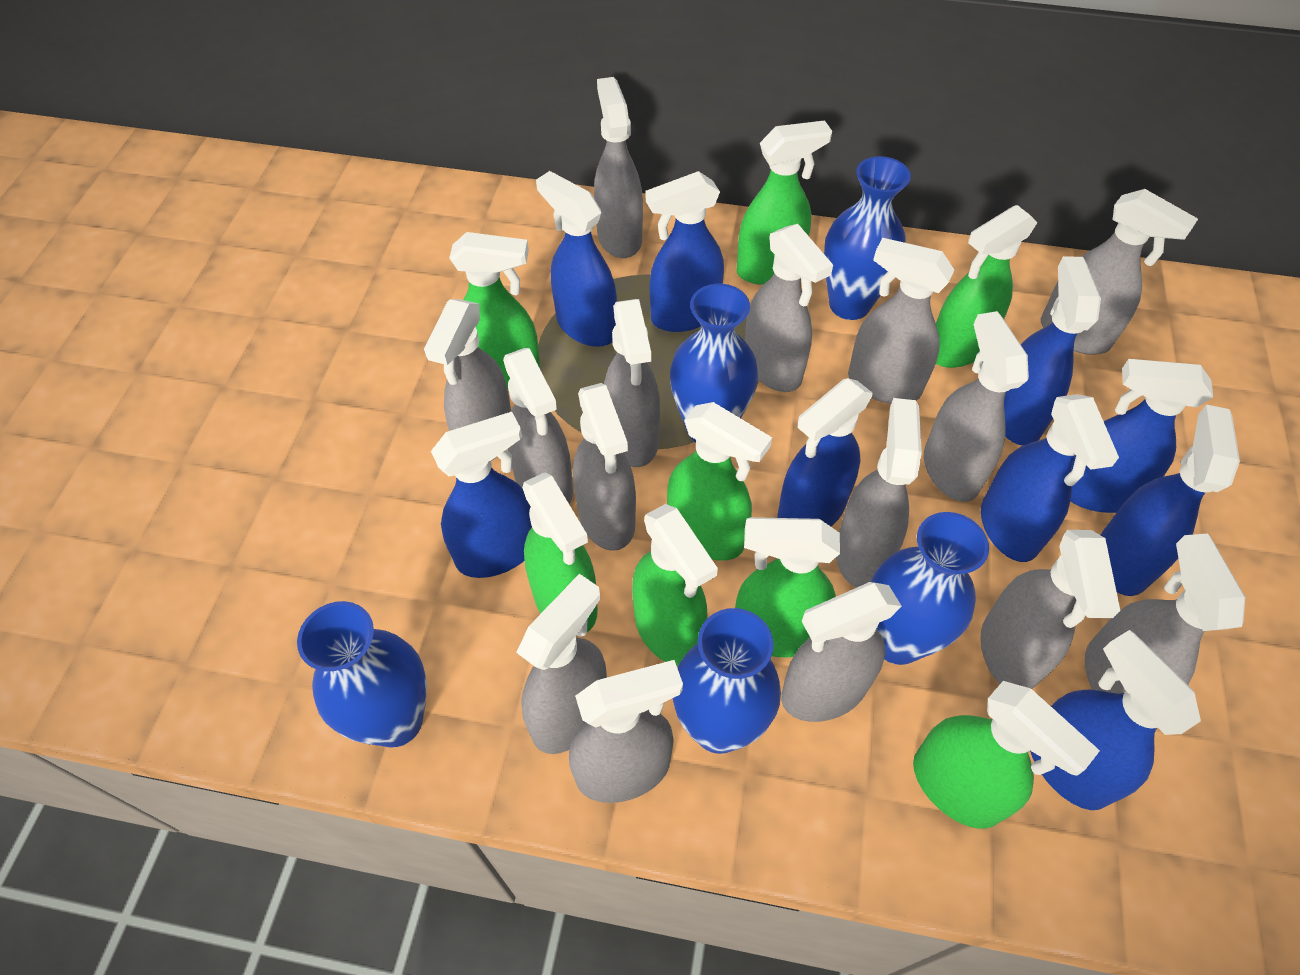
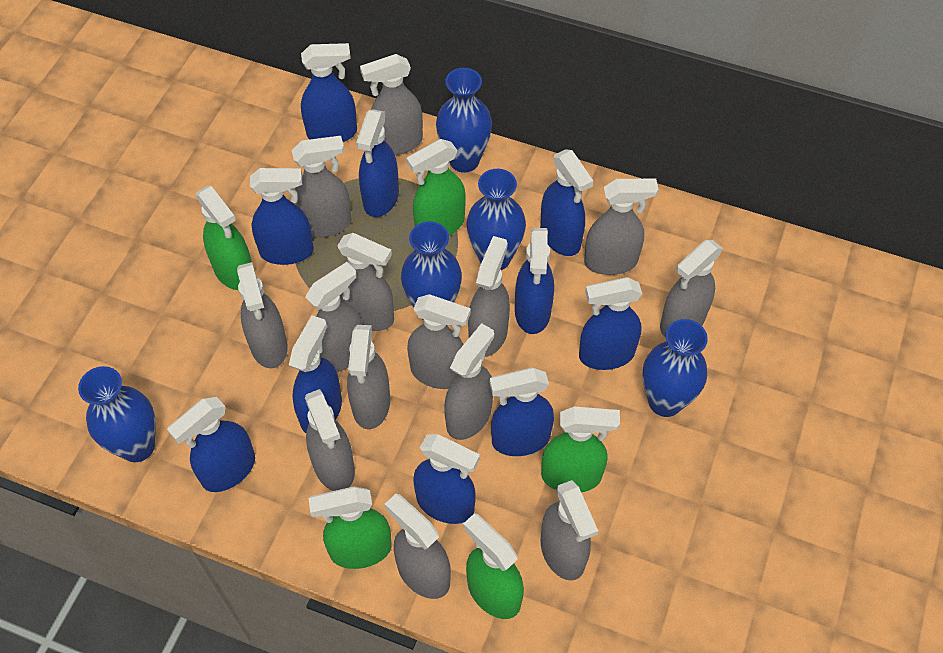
blue spray bottle: 9 -> 10
green spray bottle: 8 -> 5
grey spray bottle: 15 -> 14

